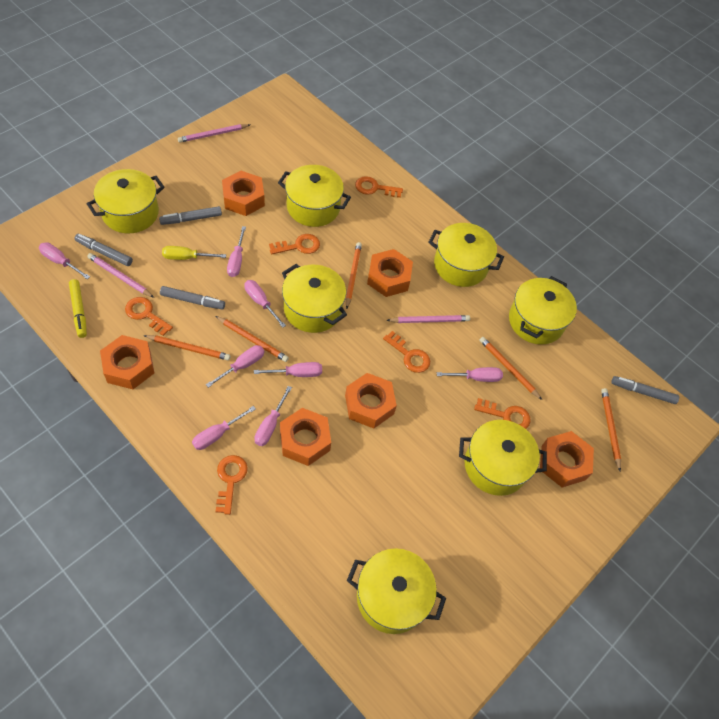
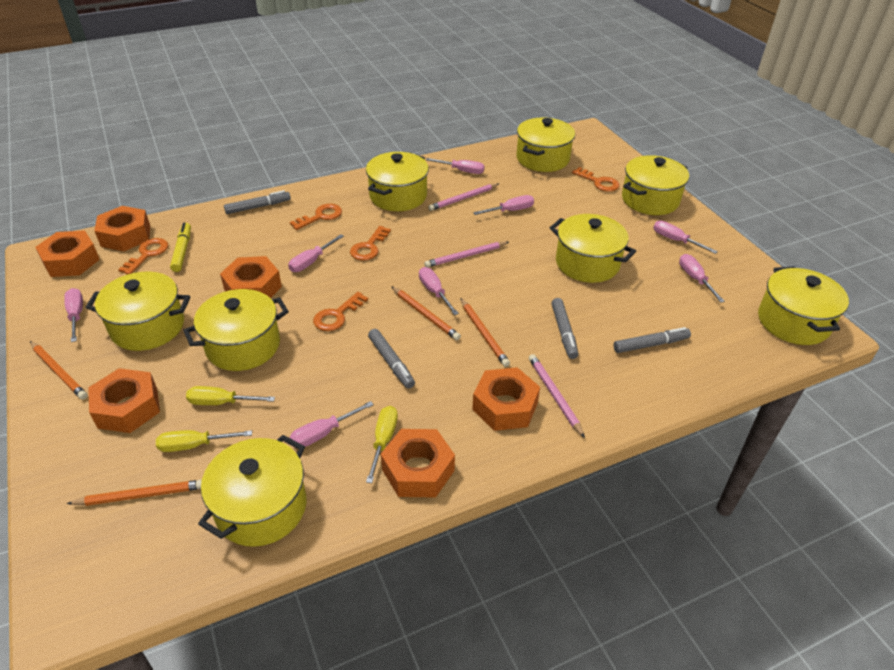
orange key: 6 -> 5
orange pencil: 5 -> 4
yellow pot: 7 -> 8
yellow screwdriver: 1 -> 3

